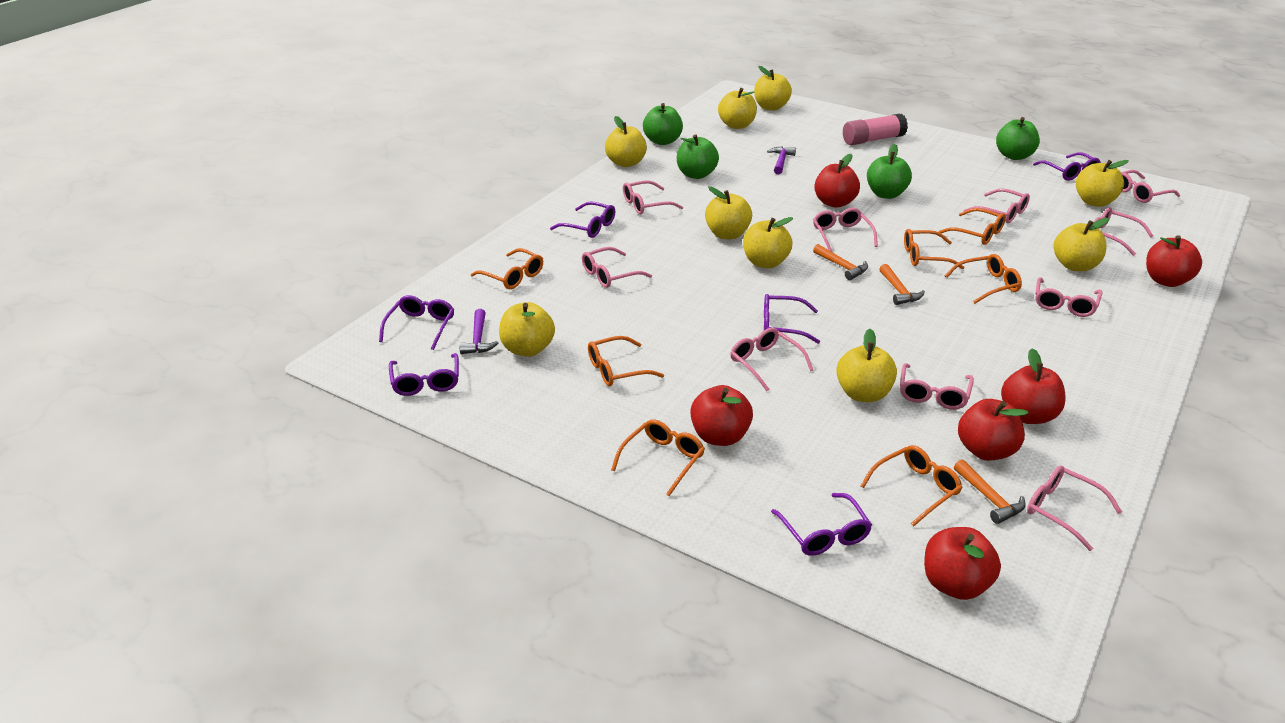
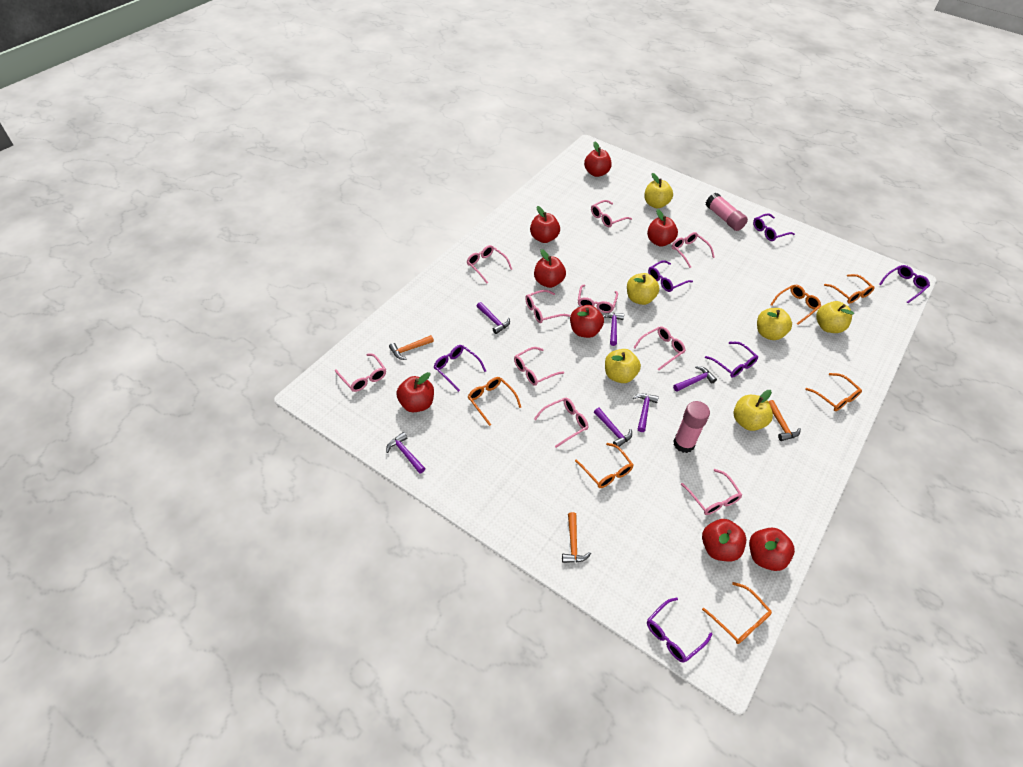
green apple: 4 -> 0
orange glasses: 7 -> 6
pink glue stick: 1 -> 2
purple hammer: 2 -> 6
red apple: 6 -> 8
yellow apple: 9 -> 6

